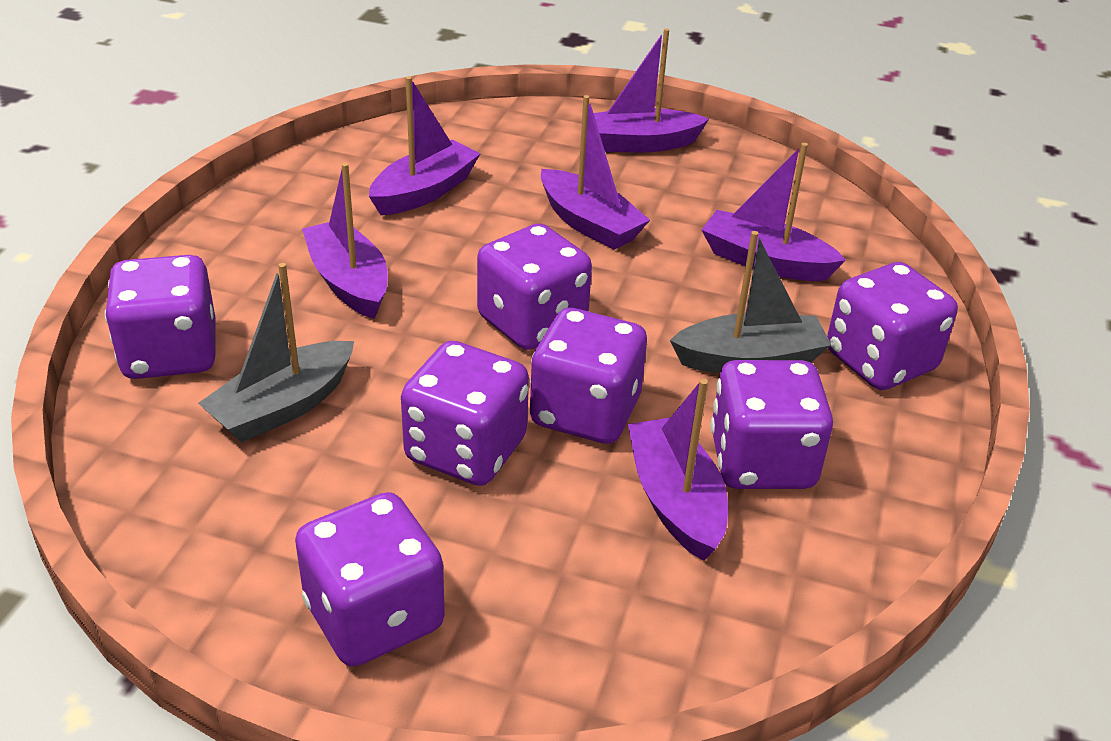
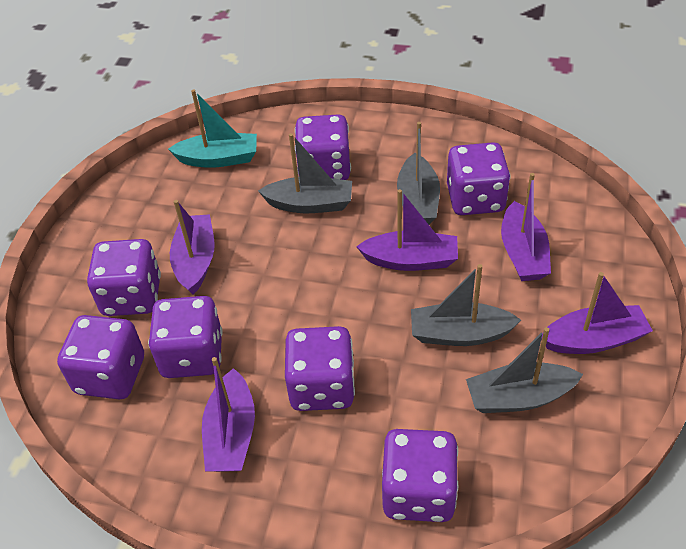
grey boat: 2 -> 4
purple boat: 6 -> 5
turquoise boat: 0 -> 1

